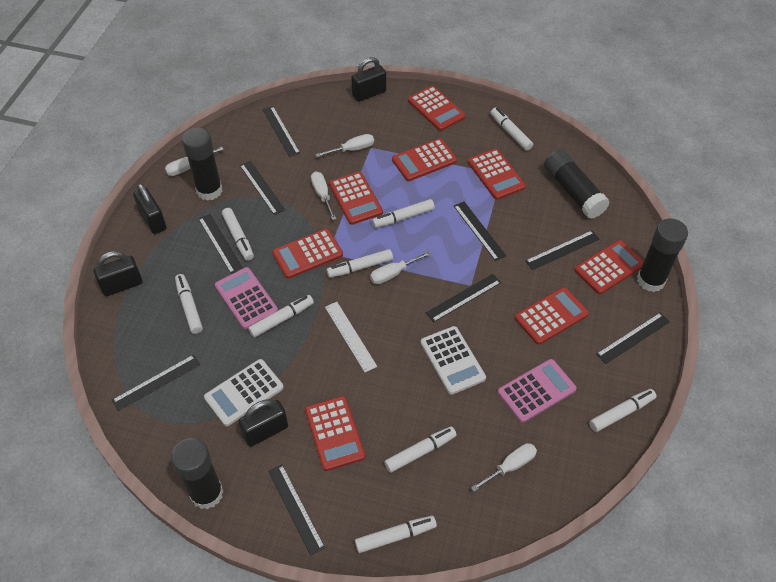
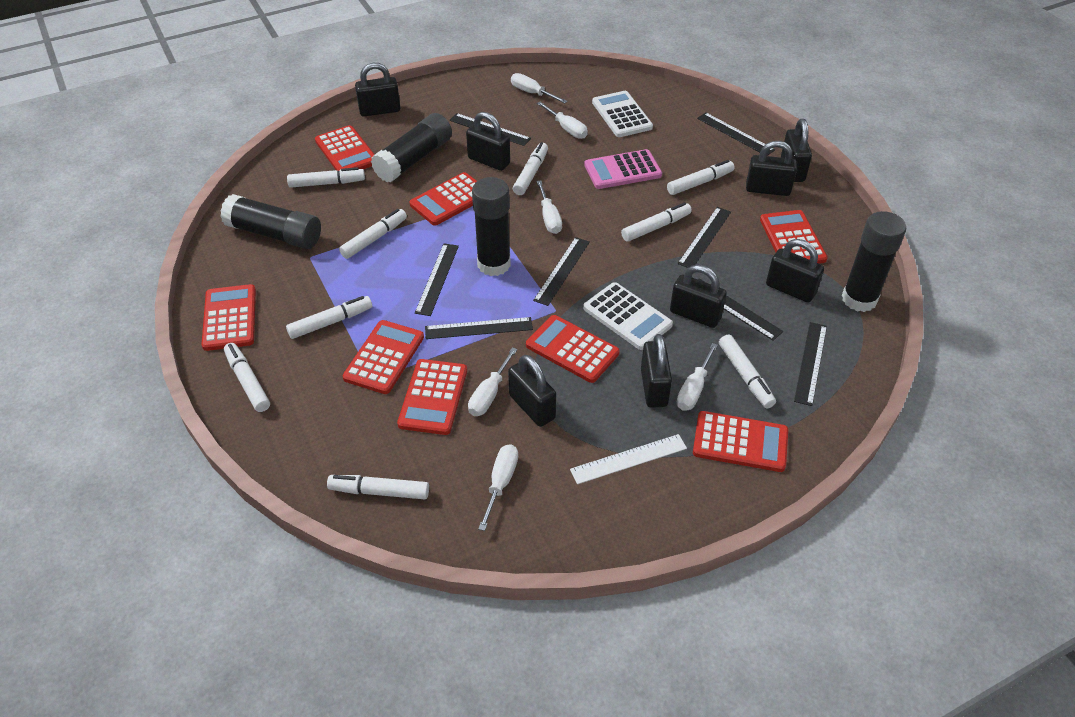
black padlock: 4 -> 8
black ruler: 9 -> 8
pink calculator: 2 -> 1
white screwdriver: 5 -> 6

